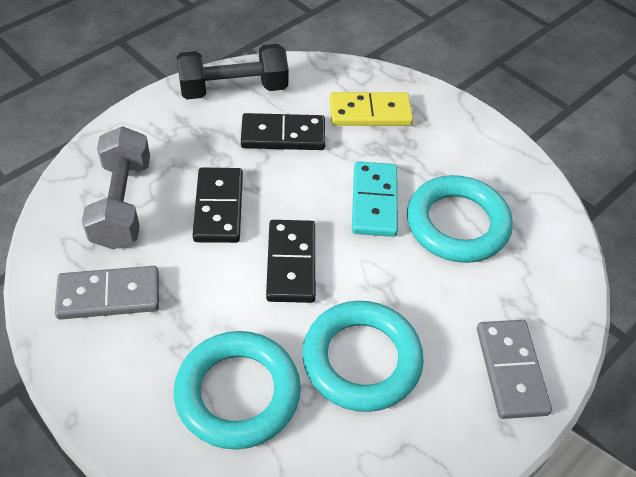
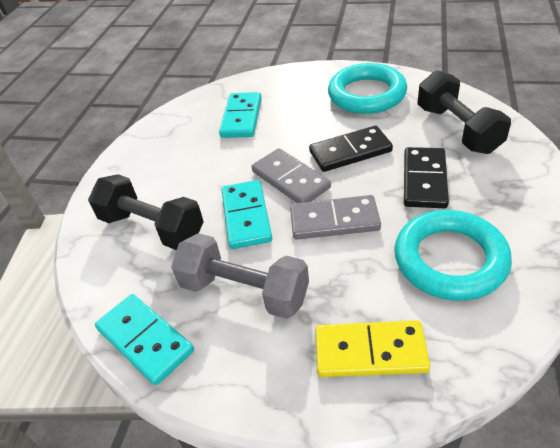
black domino: 3 -> 2
black dumbbell: 1 -> 2
turquoise domino: 1 -> 3
turquoise ring: 3 -> 2

